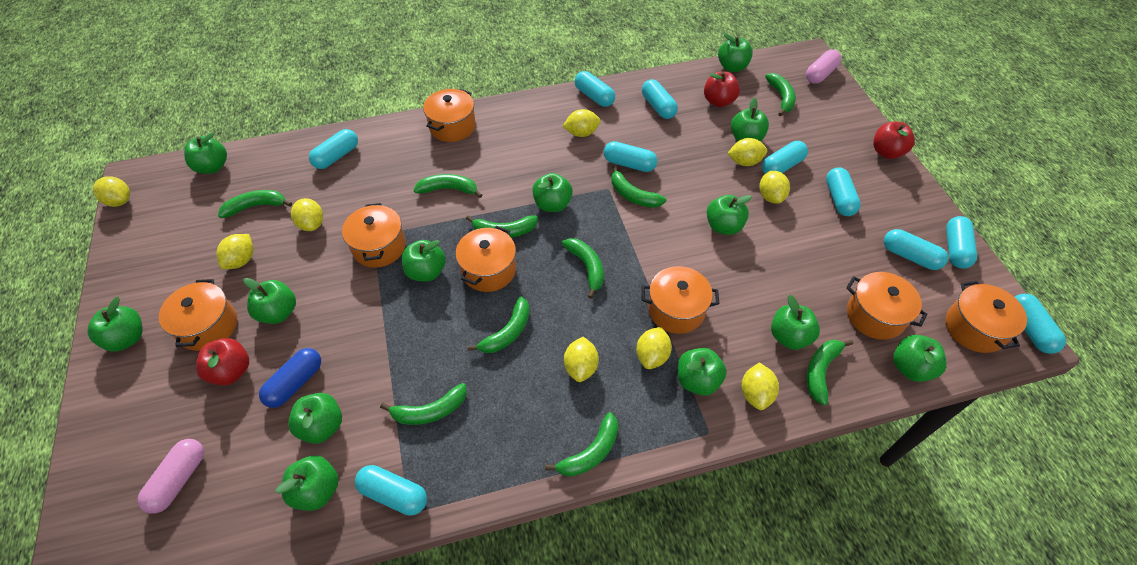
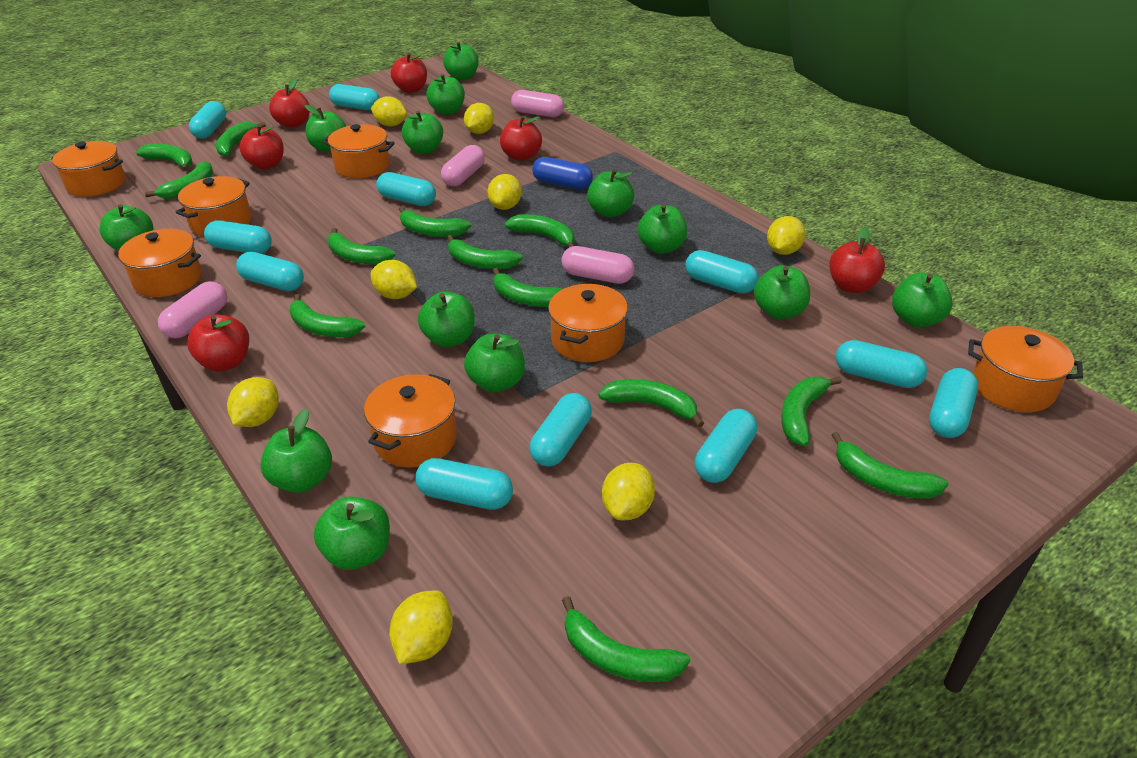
green banana: 10 -> 13
pink capsule: 2 -> 4
red apple: 3 -> 6
turquoise capsule: 10 -> 11
yellow lemon: 9 -> 8

